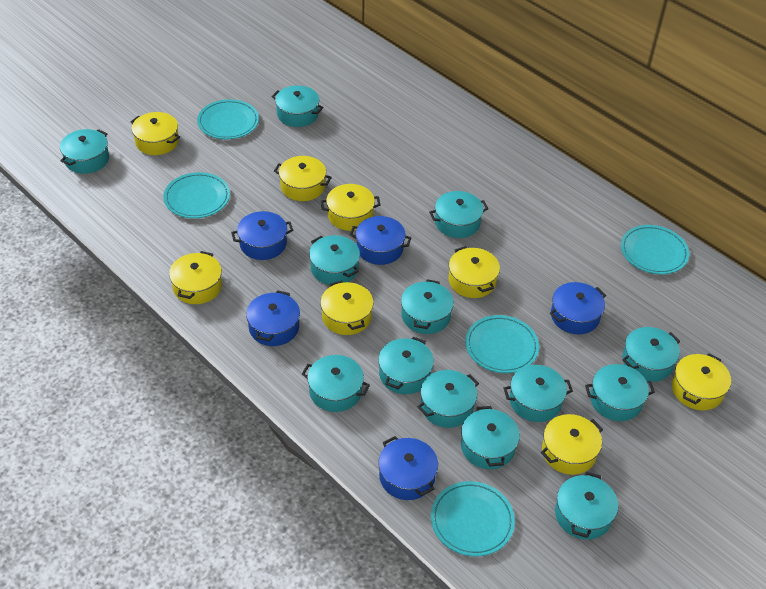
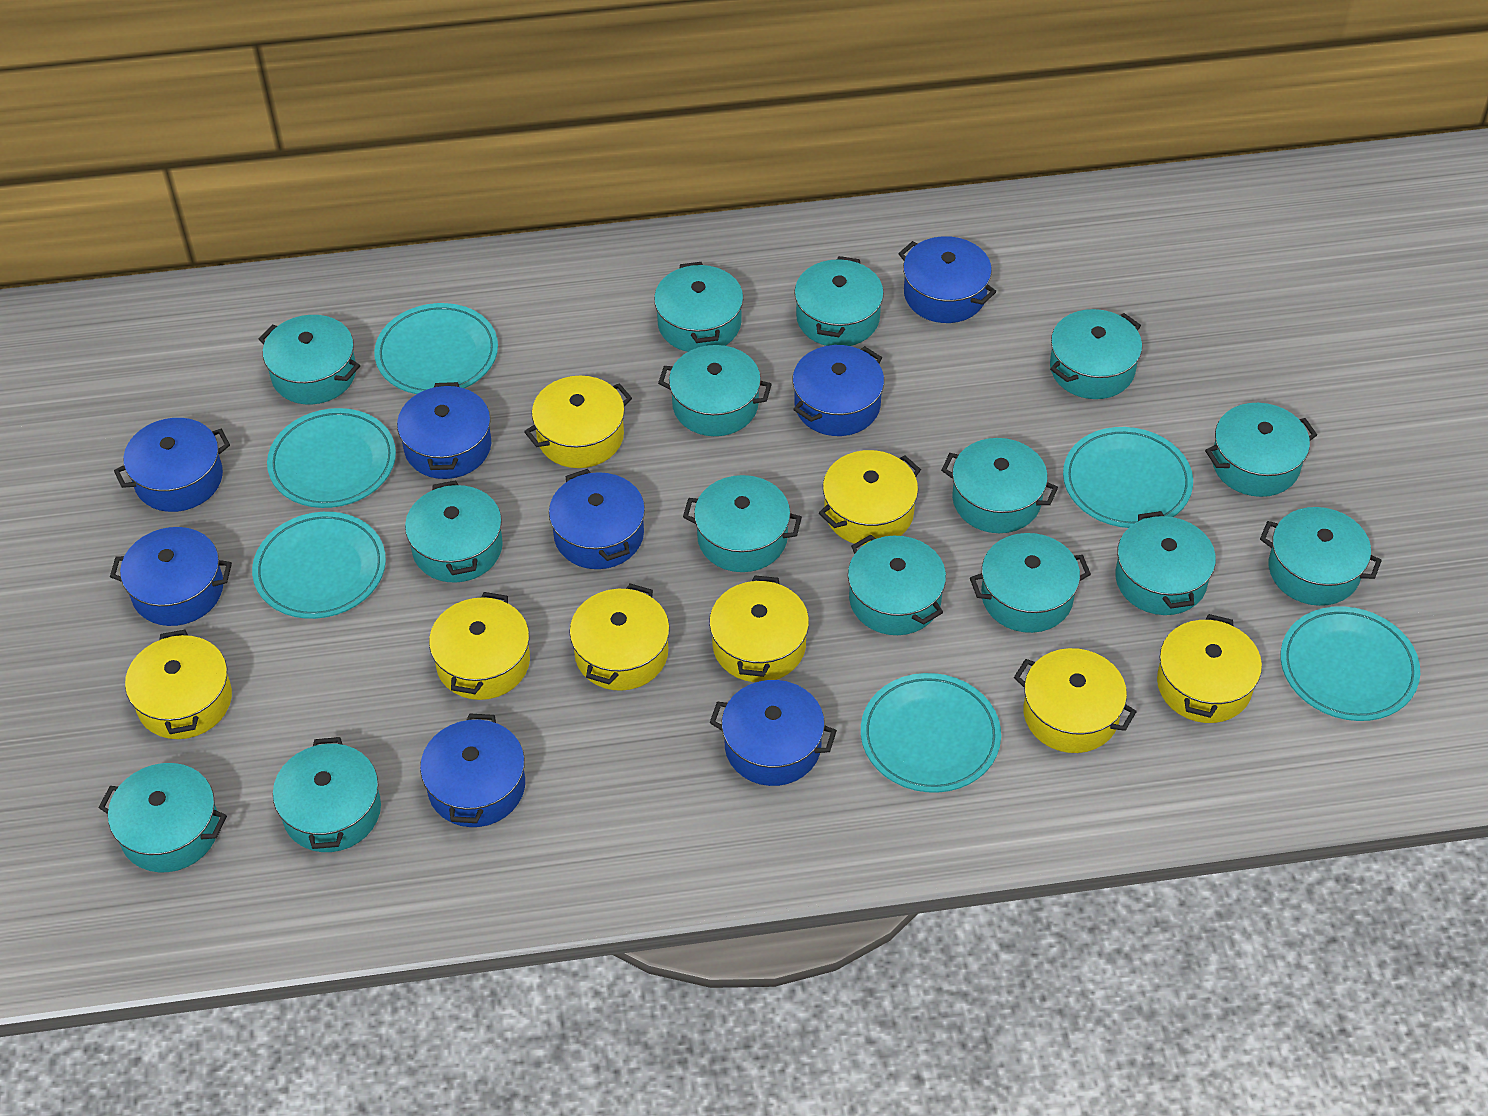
blue pot: 5 -> 8
turquoise plate: 5 -> 6
turquoise pot: 13 -> 15

